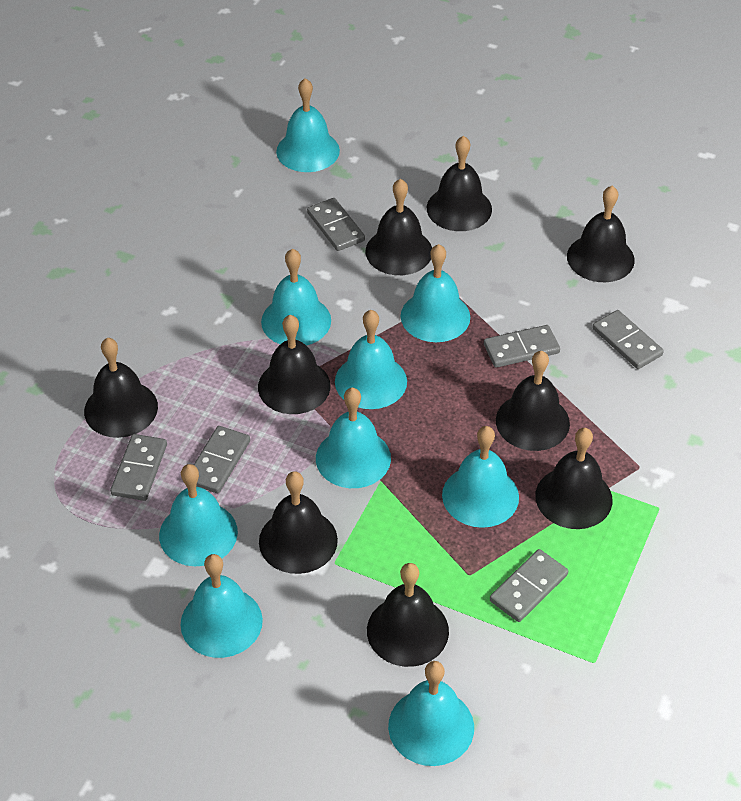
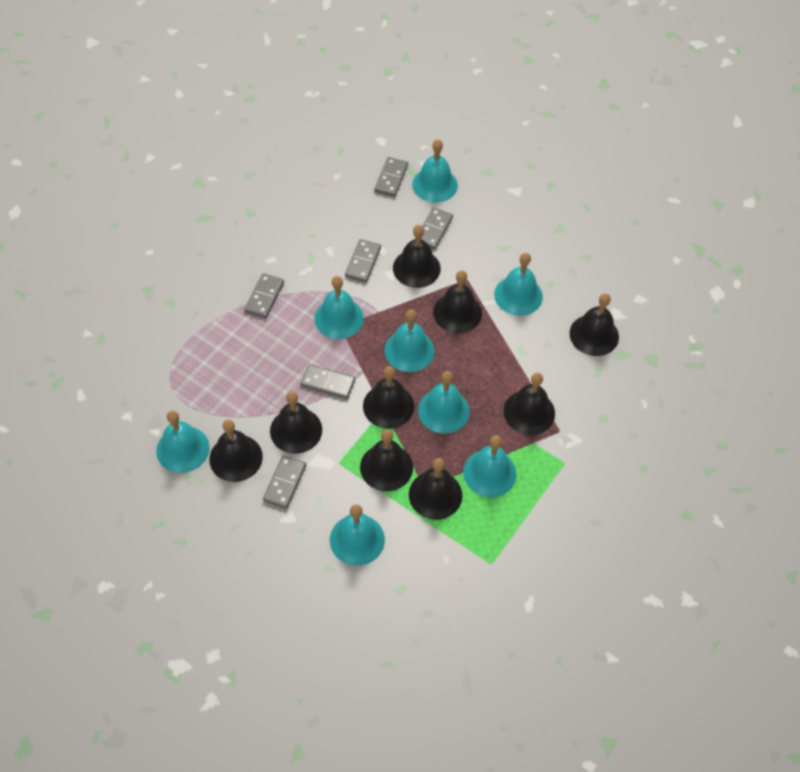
turquoise bell: 9 -> 8

